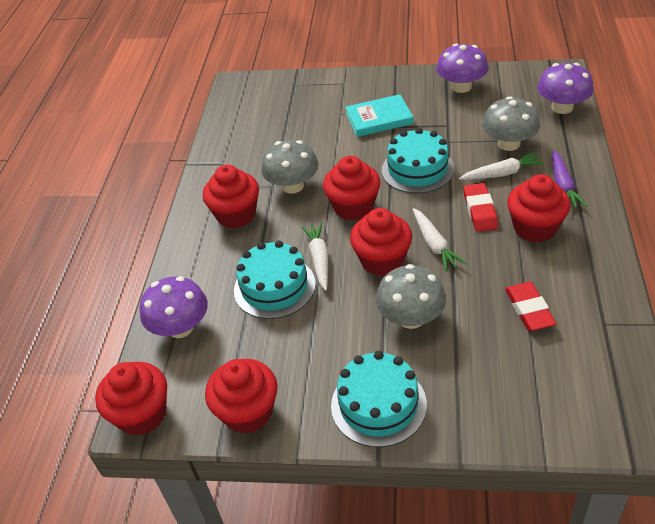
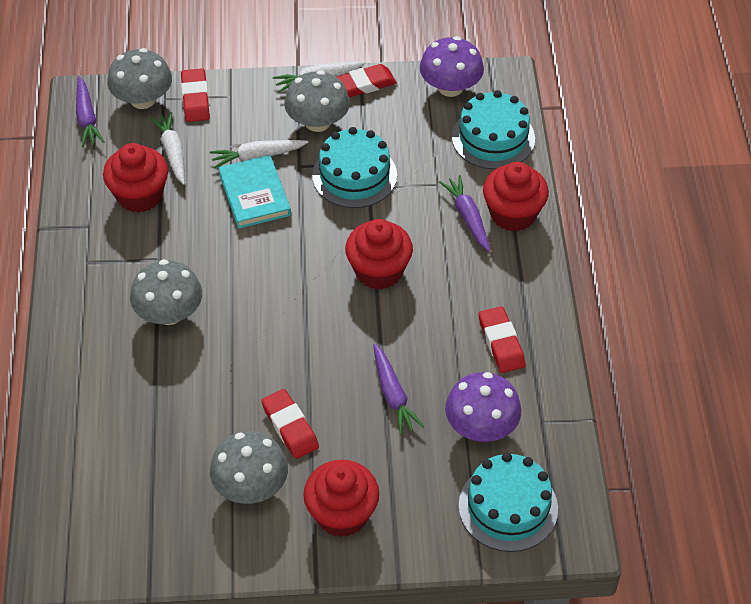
grey mushroom: 3 -> 4
purple carrot: 1 -> 3
purple mushroom: 3 -> 2
red cupcake: 6 -> 4
red eraser: 2 -> 4

